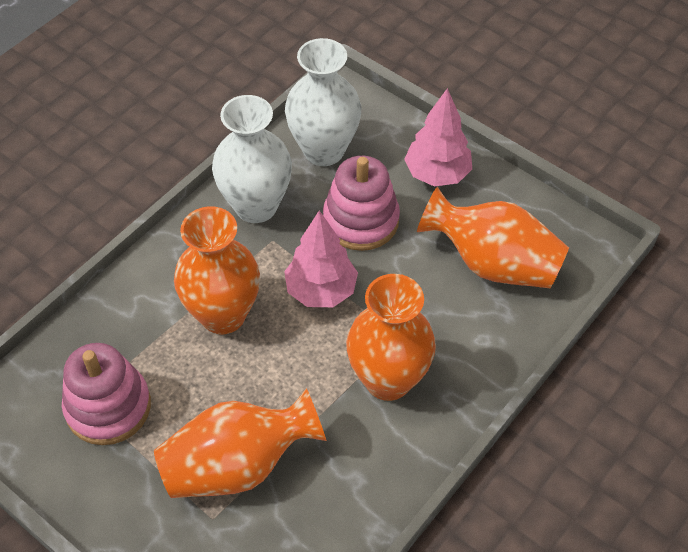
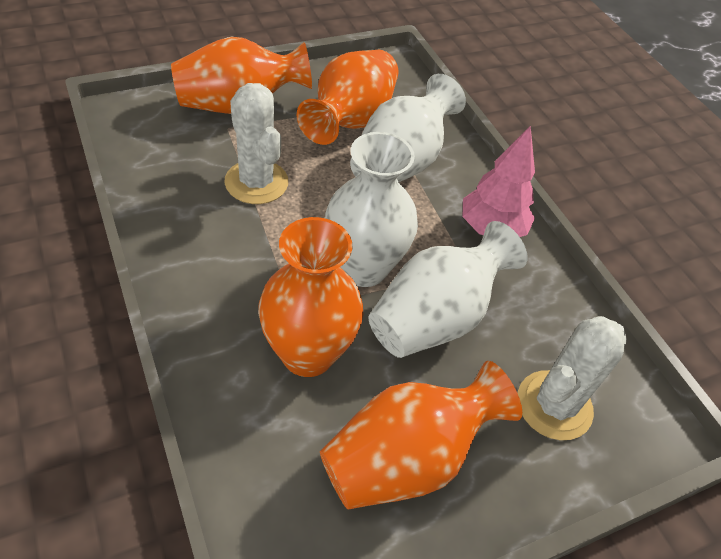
pink stacking toy: 2 -> 0
pink tree: 2 -> 1
white cactus: 0 -> 2
white vase: 2 -> 3

